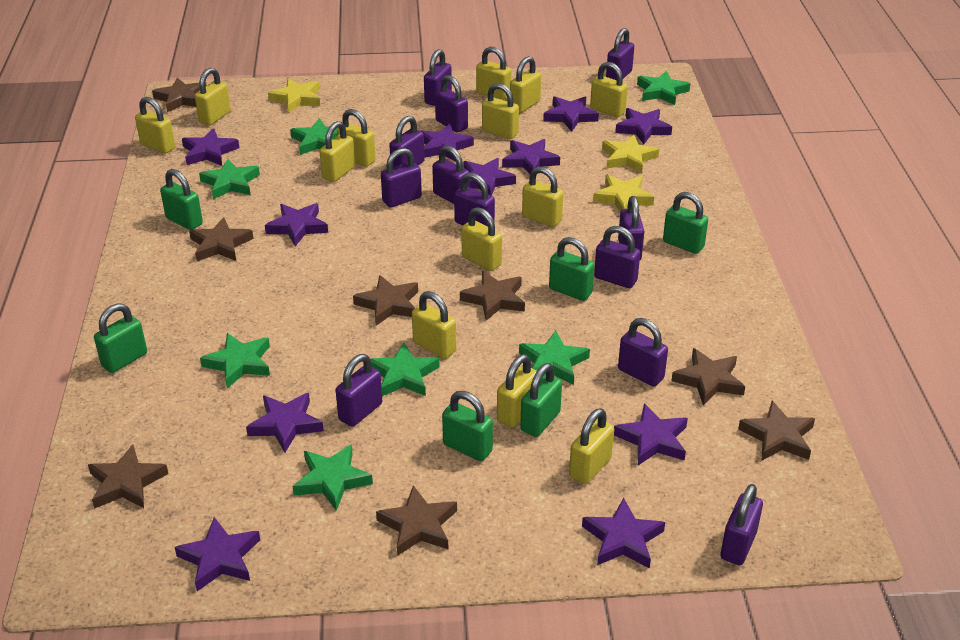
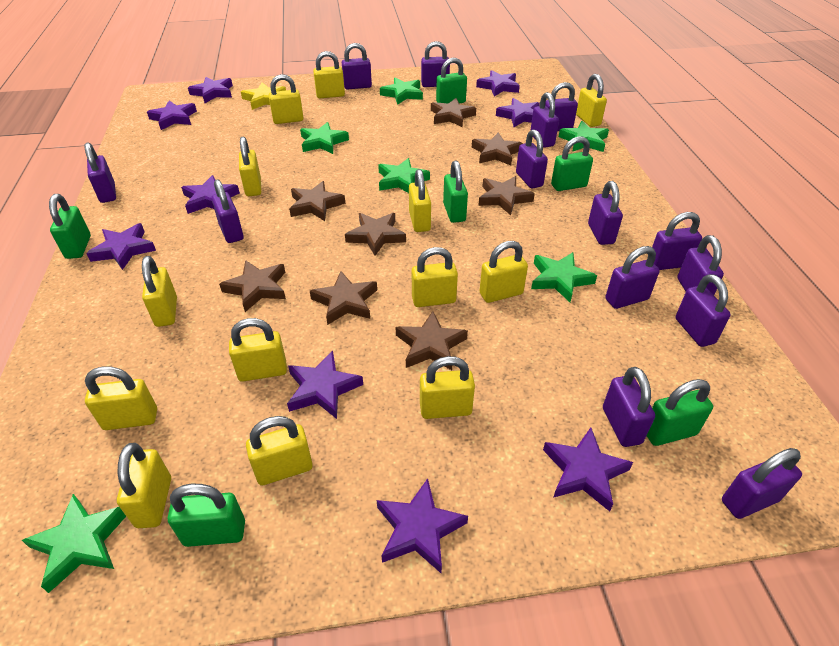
green star: 7 -> 6
purple padlock: 12 -> 14
purple star: 11 -> 9
yellow star: 3 -> 1

